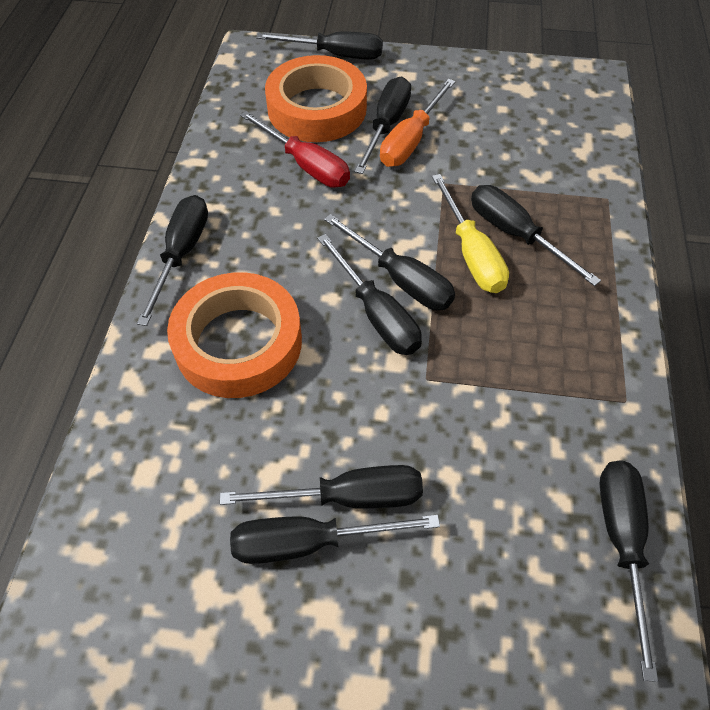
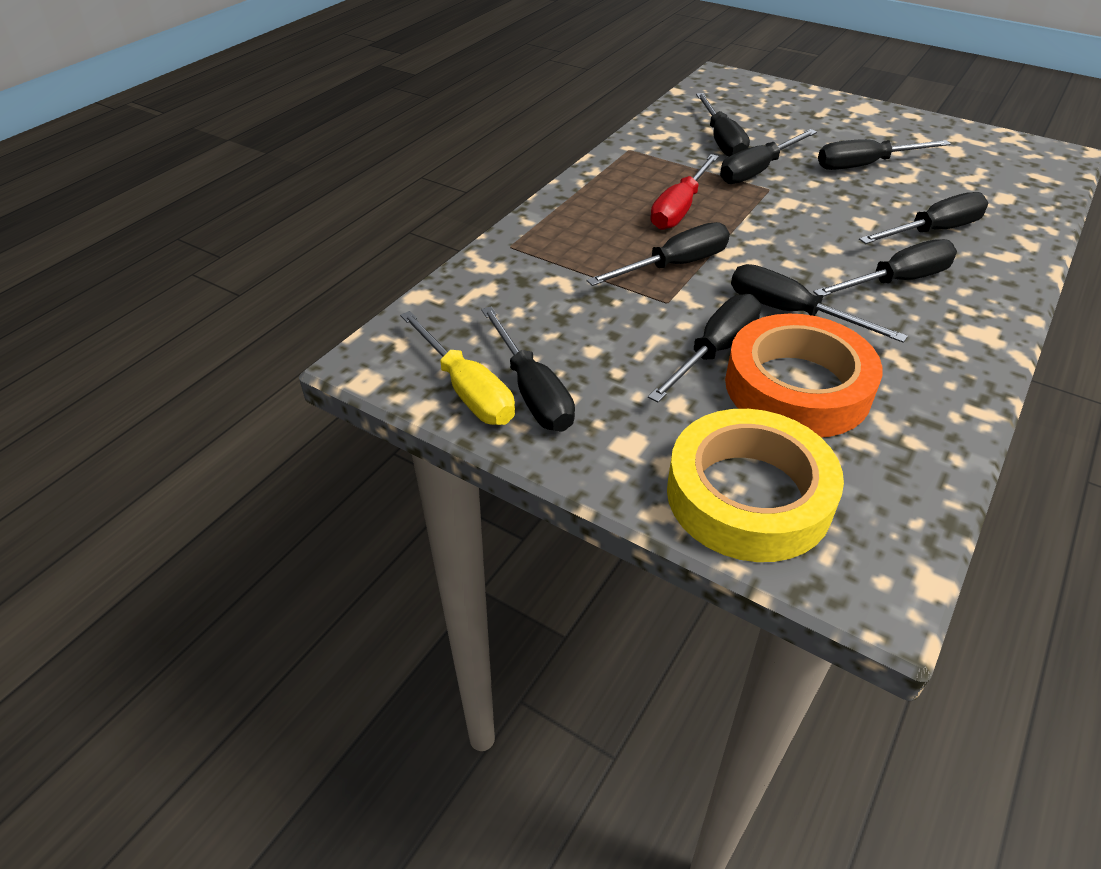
orange screwdriver: 1 -> 0
orange tape: 2 -> 1
yellow tape: 0 -> 1

